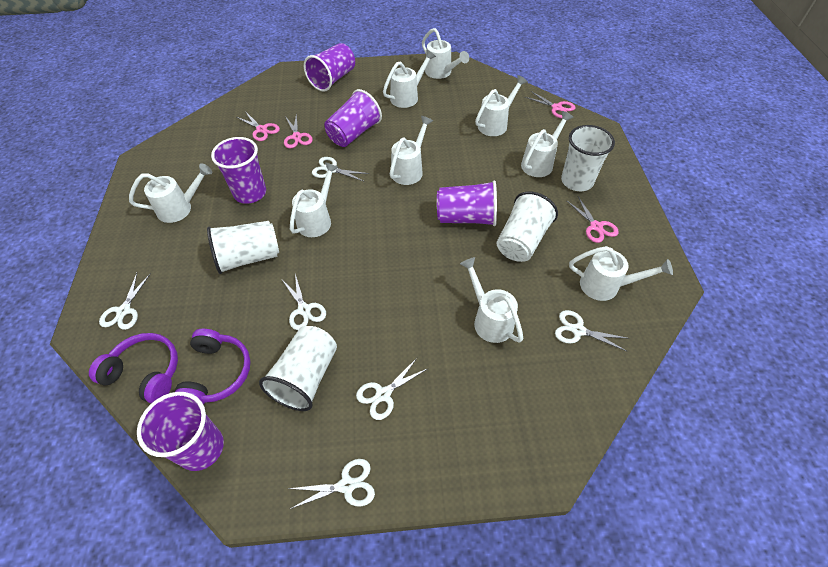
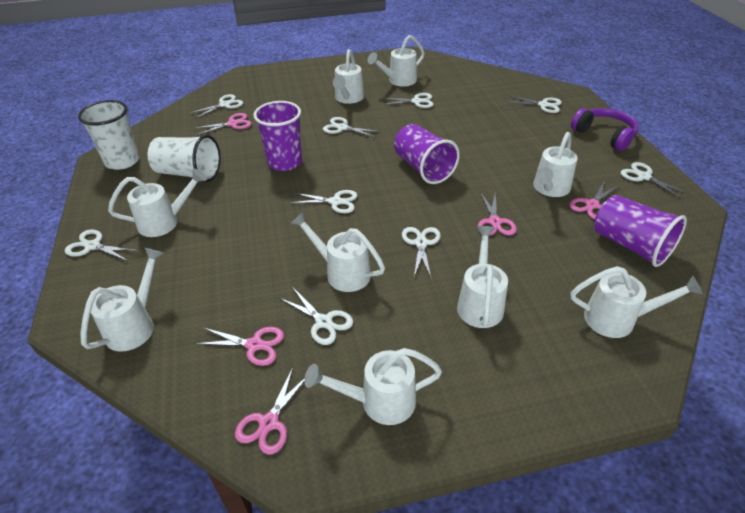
pink scissors: 4 -> 5
purple cup: 5 -> 3
purple headphones: 2 -> 1
white cup: 4 -> 2
white scissors: 6 -> 9

